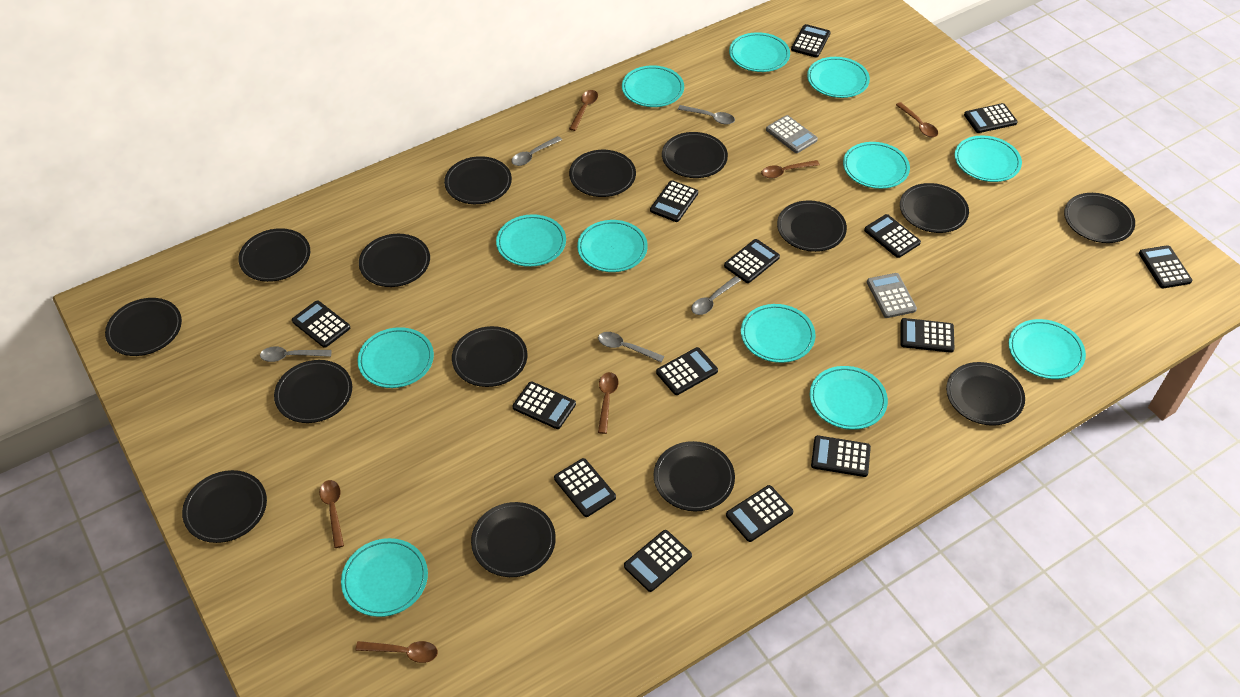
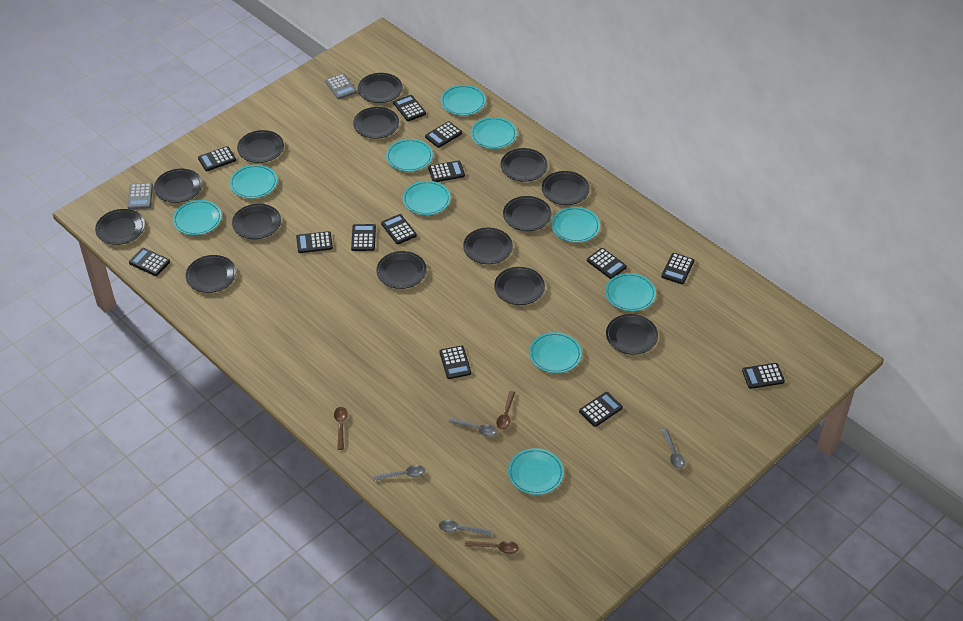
black calculator: 14 -> 13
black plate: 15 -> 14
brown spoon: 6 -> 3
grey spoon: 5 -> 4
turquoise plate: 12 -> 10

